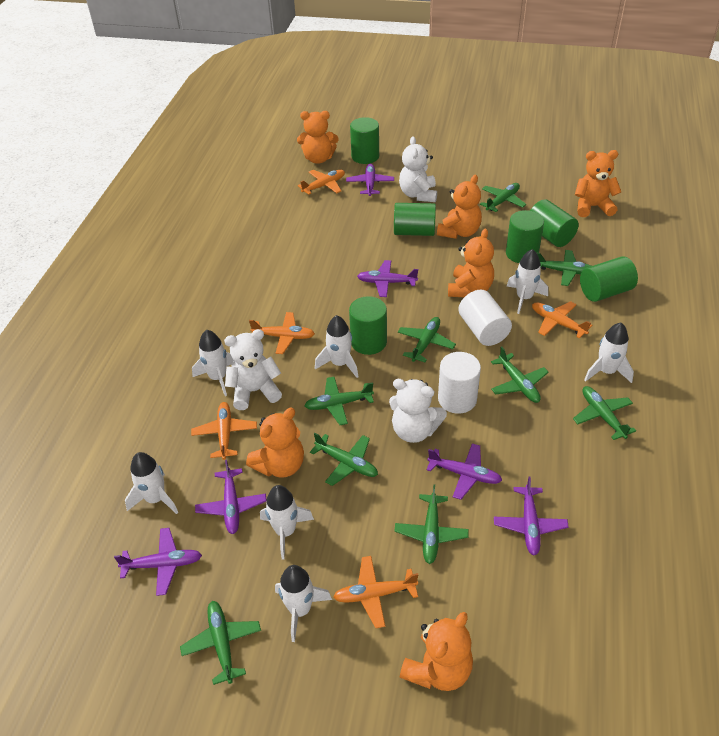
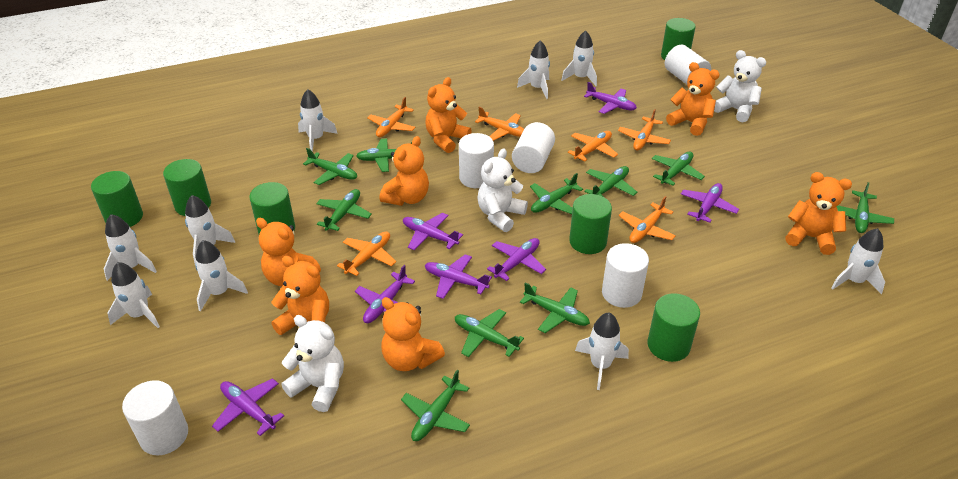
green plane: 9 -> 10
orange plane: 5 -> 6
orange teddy bear: 6 -> 7
purple plane: 6 -> 7
white cylinder: 2 -> 5
white rocket: 7 -> 9

